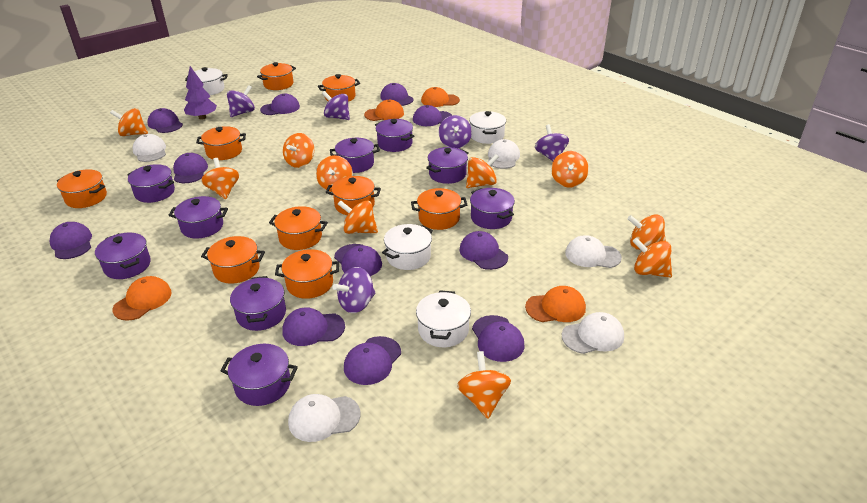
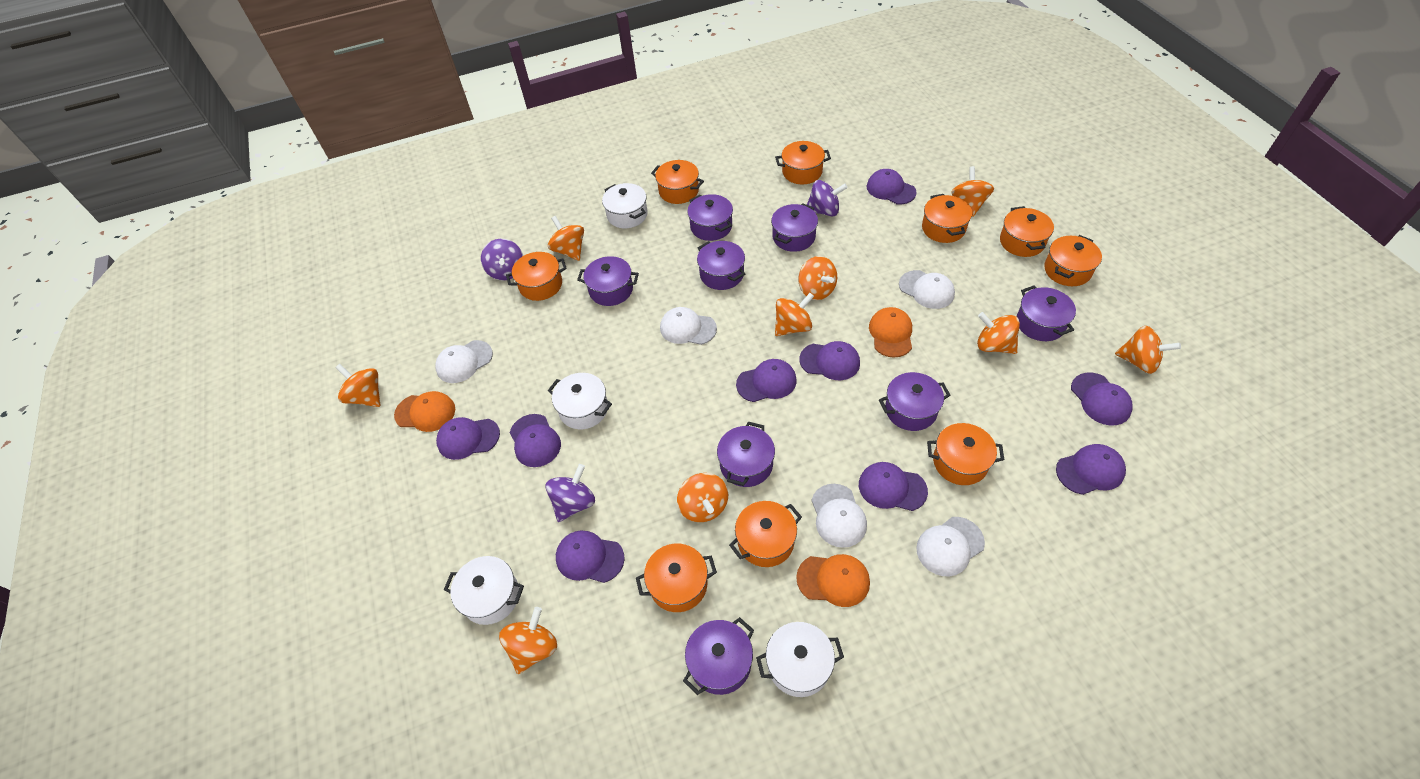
orange cap: 4 -> 3
orange spinning top: 10 -> 9
purple cap: 11 -> 9
purple pot: 9 -> 8
purple spinning top: 5 -> 3
purple tree: 1 -> 0

